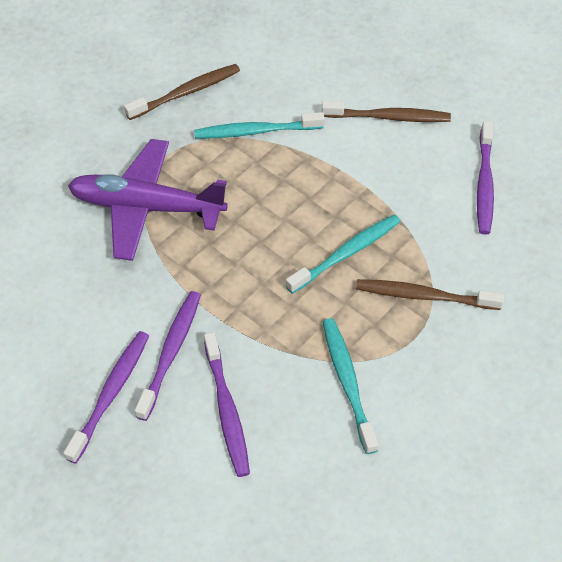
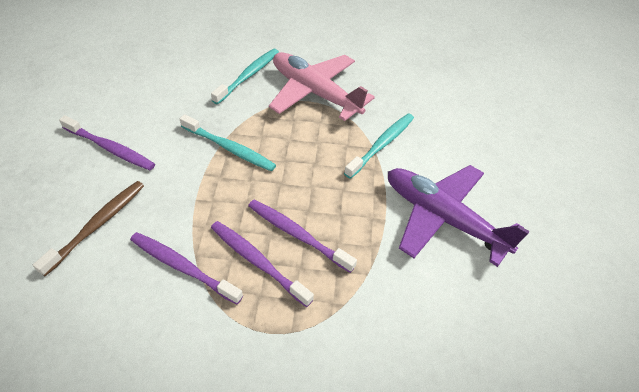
brown toothbrush: 3 -> 1
pink plane: 0 -> 1

